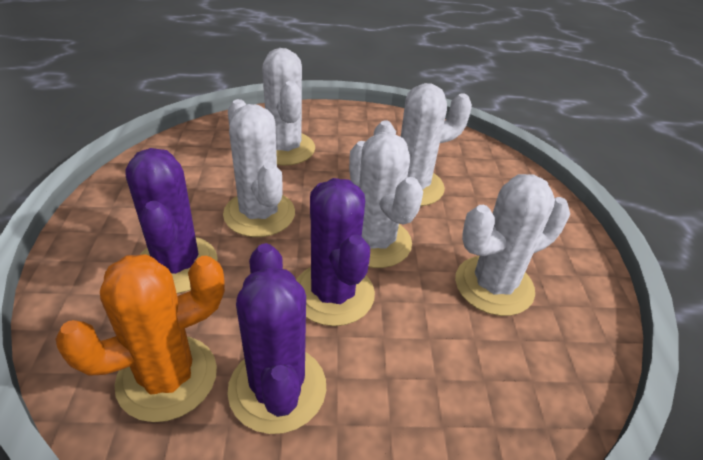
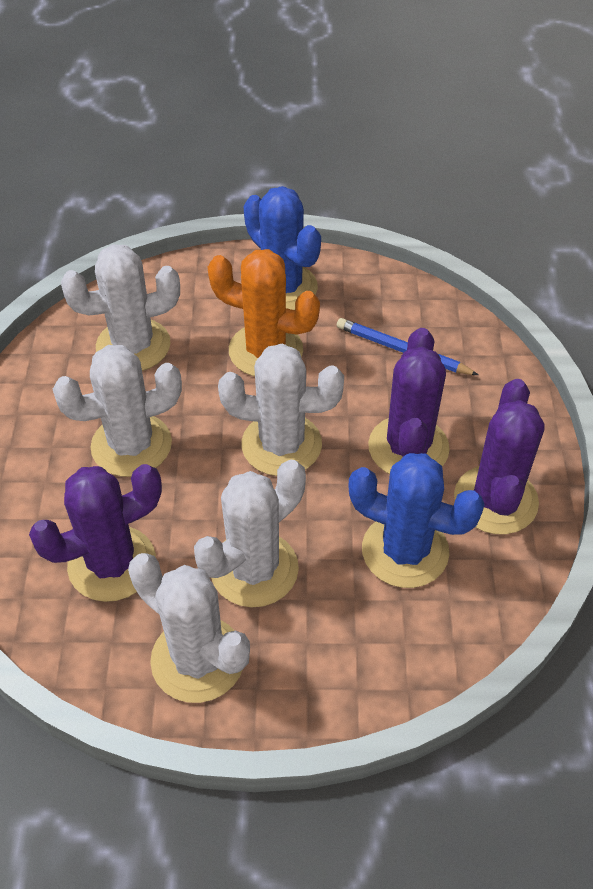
blue cactus: 0 -> 2
blue pencil: 0 -> 1

